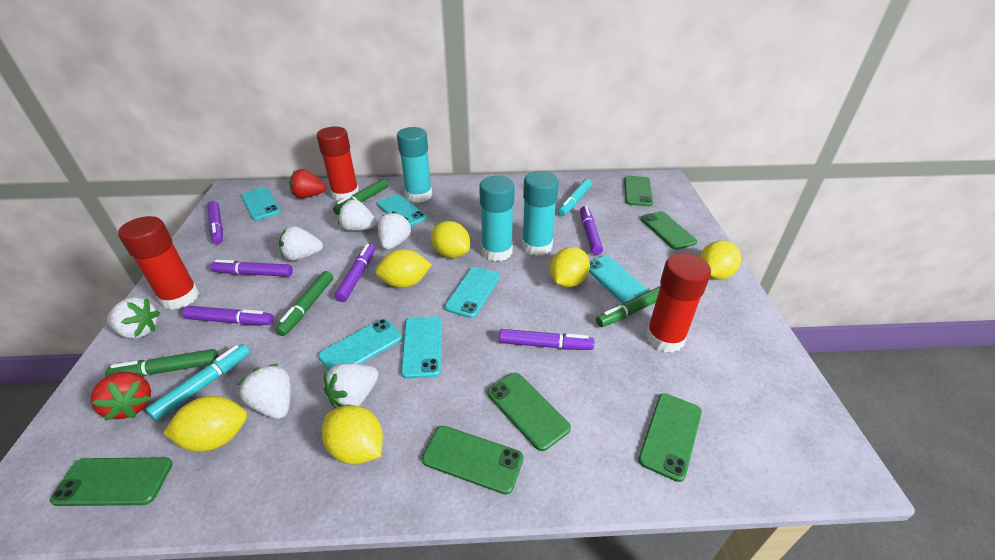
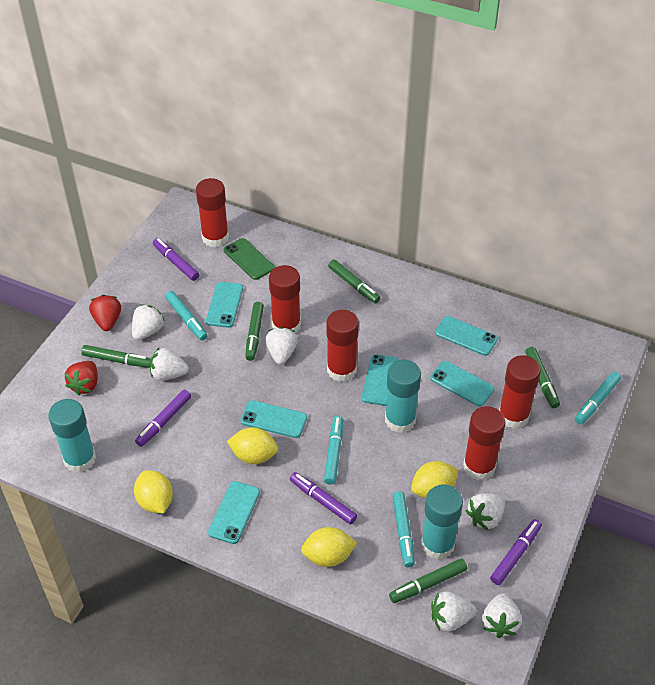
green marker: 4 -> 5
green phone: 6 -> 1
purple marker: 6 -> 4
red glue stick: 3 -> 5
turquoise marker: 2 -> 4
yellow lemon: 6 -> 4

